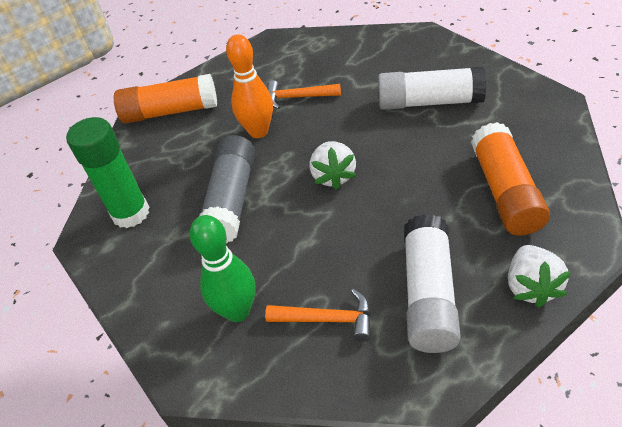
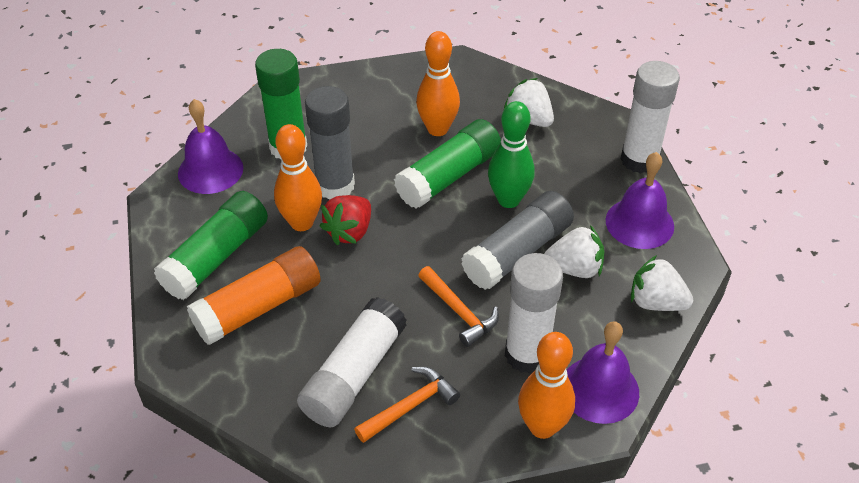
green glue stick: 1 -> 3
grey glue stick: 1 -> 2
orange bowling pin: 1 -> 3
orange glue stick: 2 -> 1
purple bell: 0 -> 3
red strawberry: 0 -> 1
white glue stick: 2 -> 3
white strawberry: 2 -> 3

